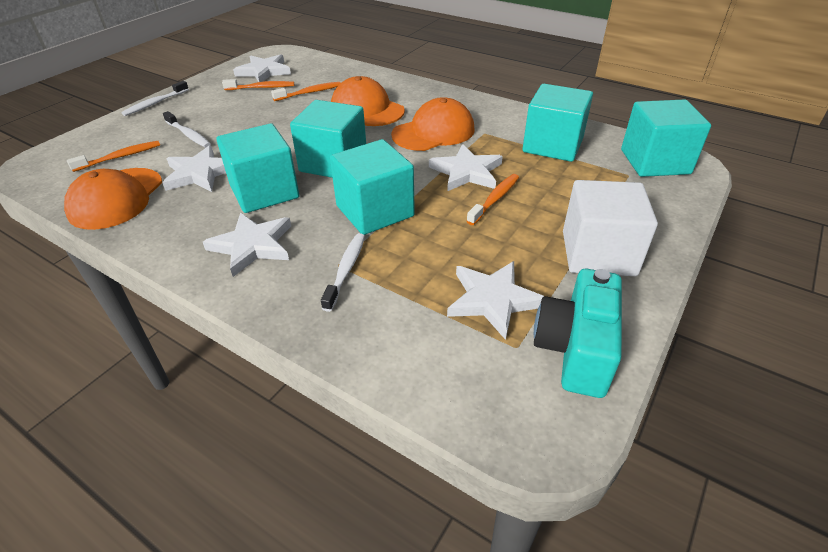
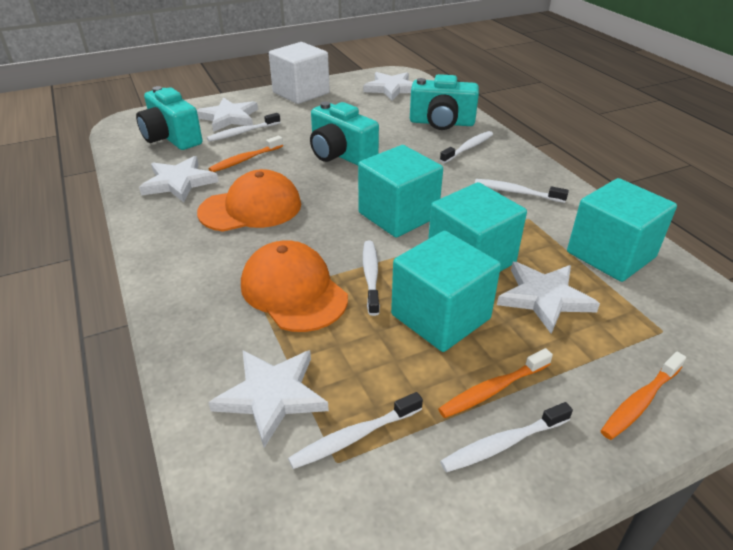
orange cap: 3 -> 2
orange toothbrush: 4 -> 3
turquoise camera: 1 -> 3
turquoise cube: 5 -> 4
white toothbrush: 3 -> 6

